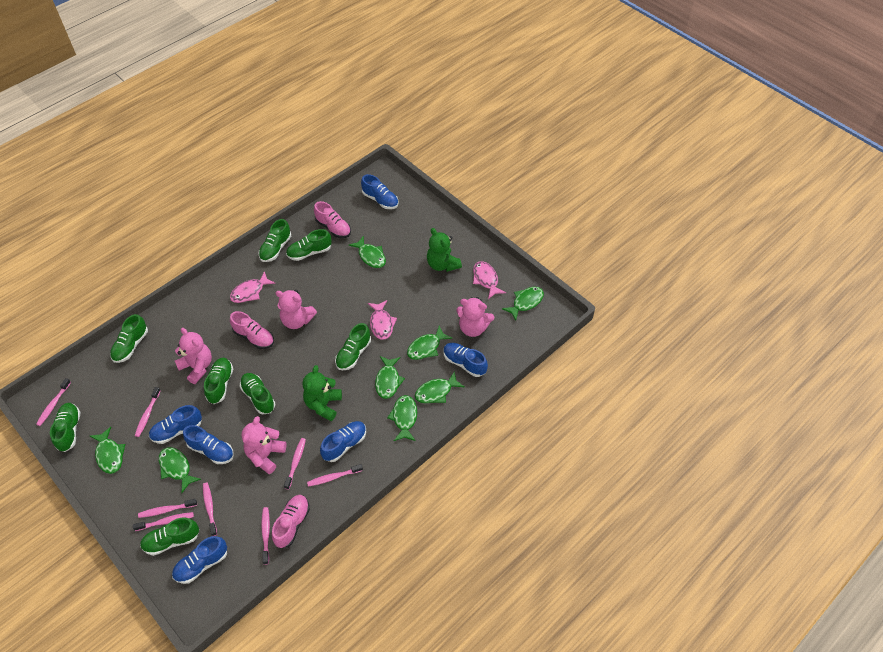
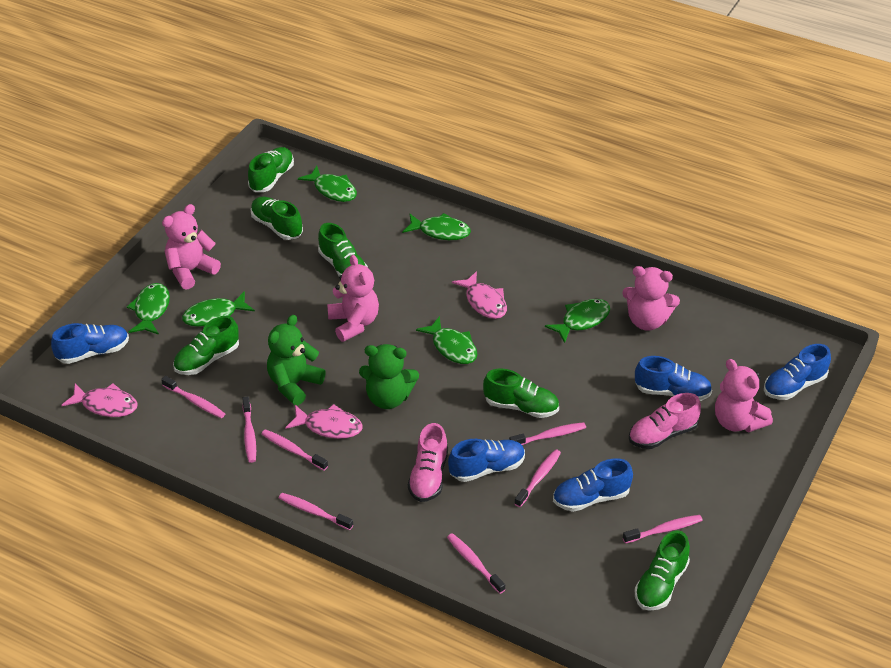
blue shoe: 6 -> 5
green fish: 8 -> 6
green shoe: 8 -> 6
pink shoe: 3 -> 2

